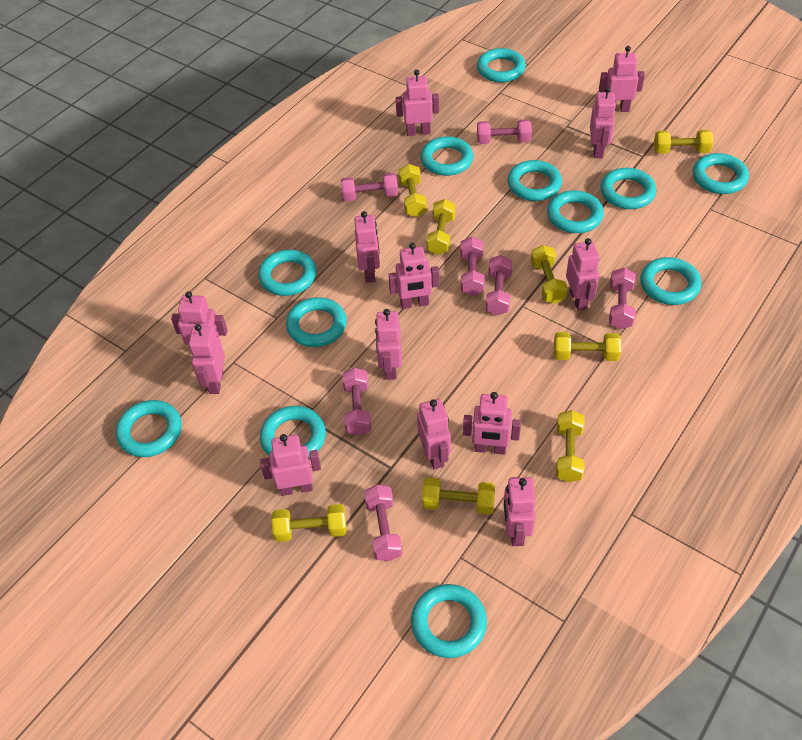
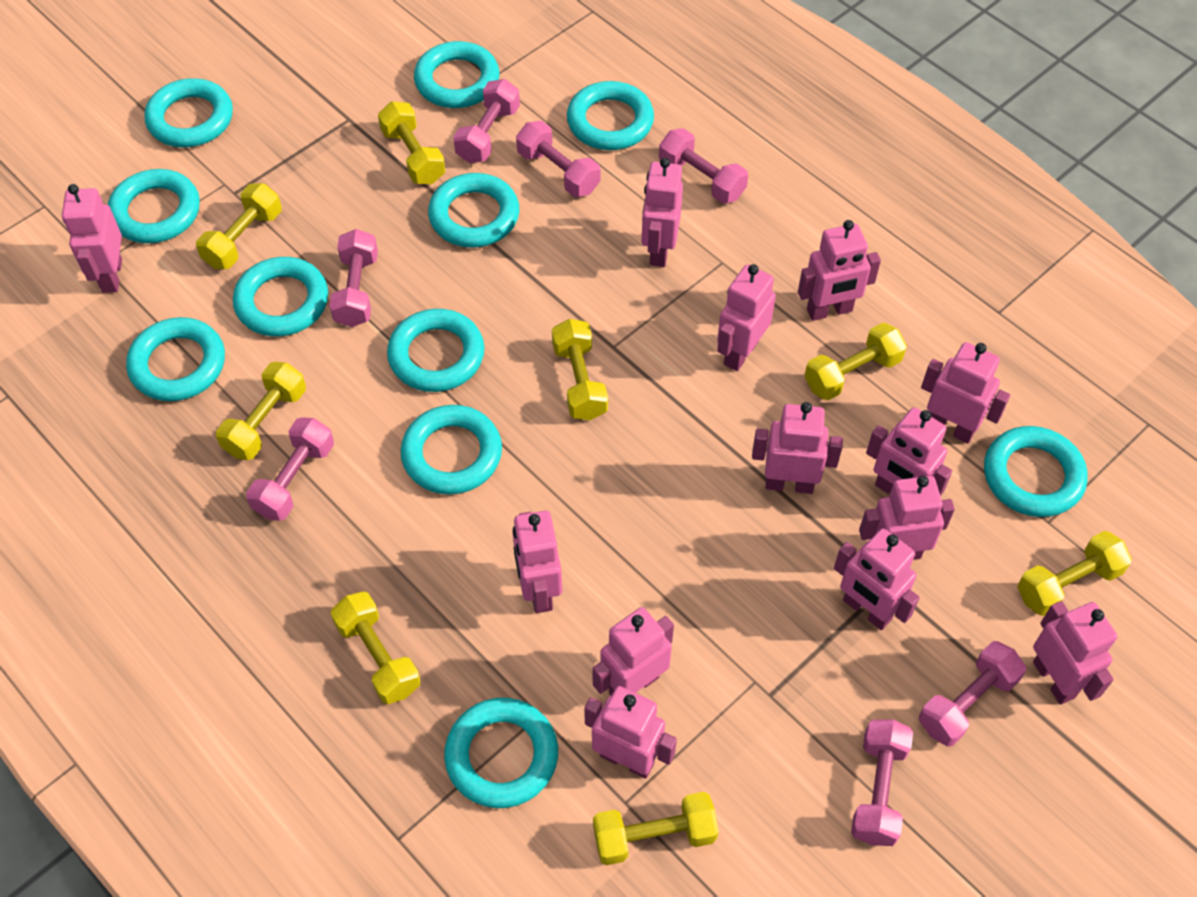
turquoise ring: 12 -> 11

